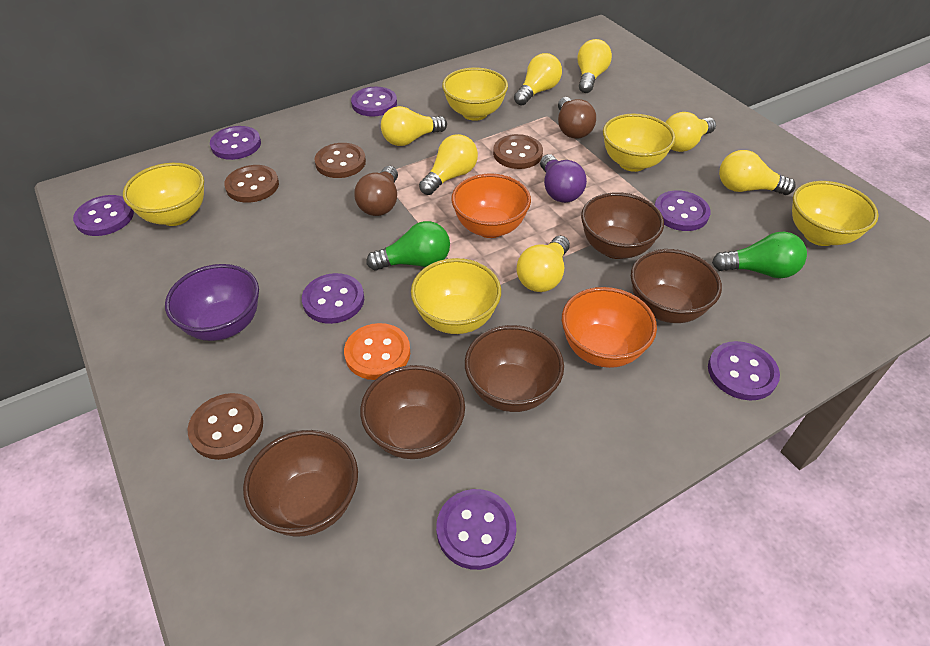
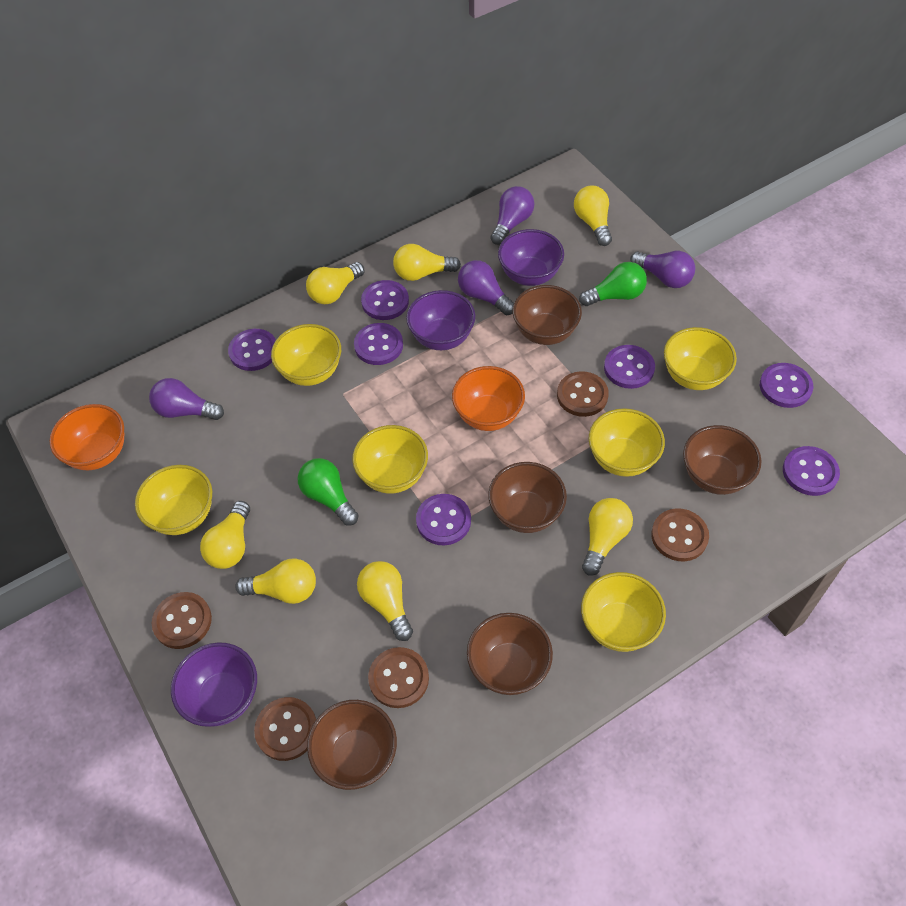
brown button: 4 -> 5
brown light bulb: 2 -> 0
orange button: 1 -> 0
purple bowl: 1 -> 3
purple light bulb: 1 -> 4
yellow bowl: 5 -> 6

